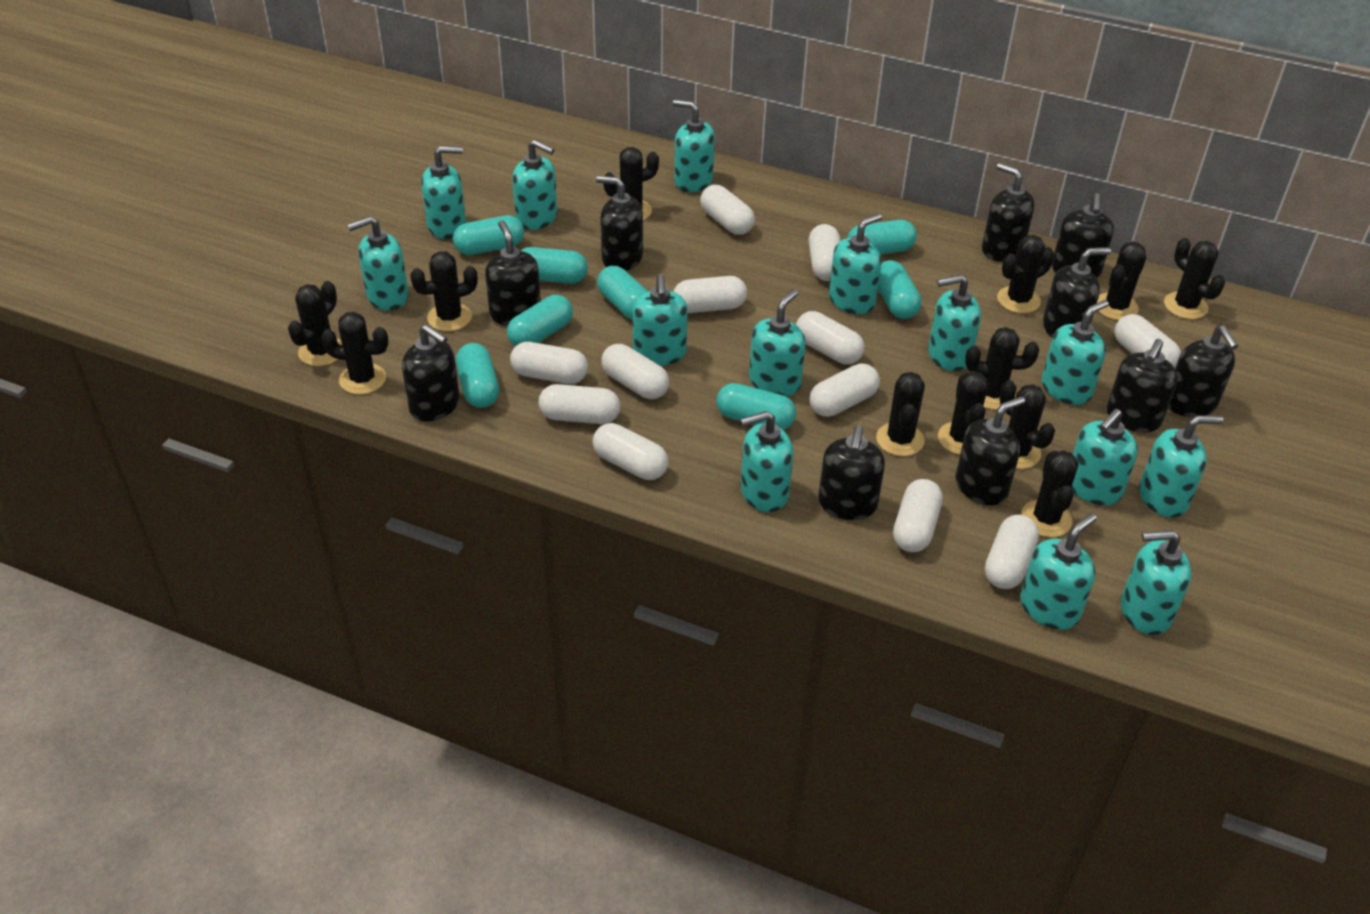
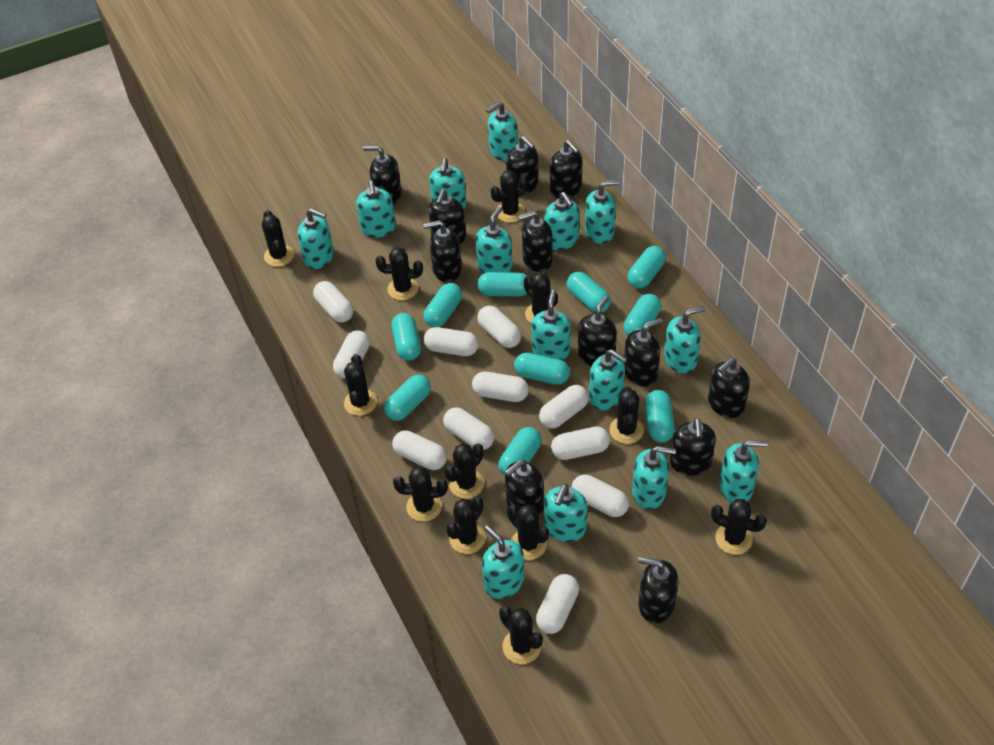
black soap dispenser: 10 -> 12
turquoise capsule: 8 -> 10
white capsule: 12 -> 11

